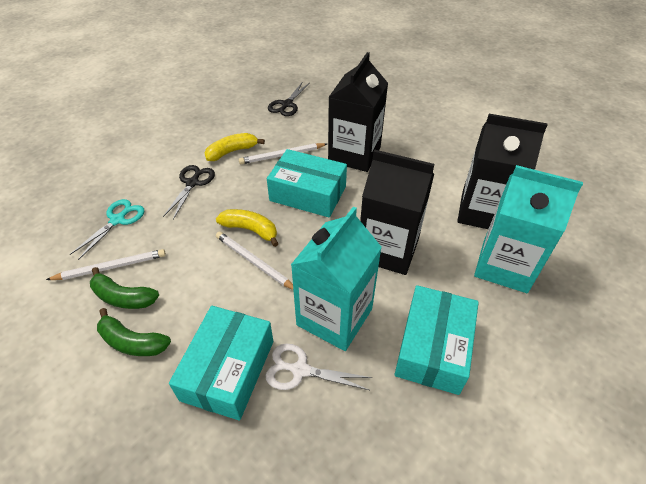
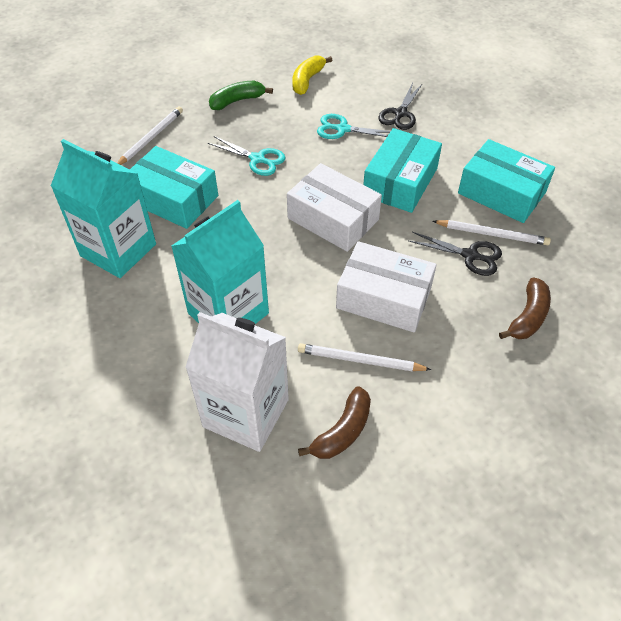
black carton: 3 -> 0
brown banana: 0 -> 2
green banana: 2 -> 1
turquoise scissors: 1 -> 2
white box: 0 -> 2
white carton: 0 -> 1
white scissors: 1 -> 0
yellow banana: 2 -> 1

